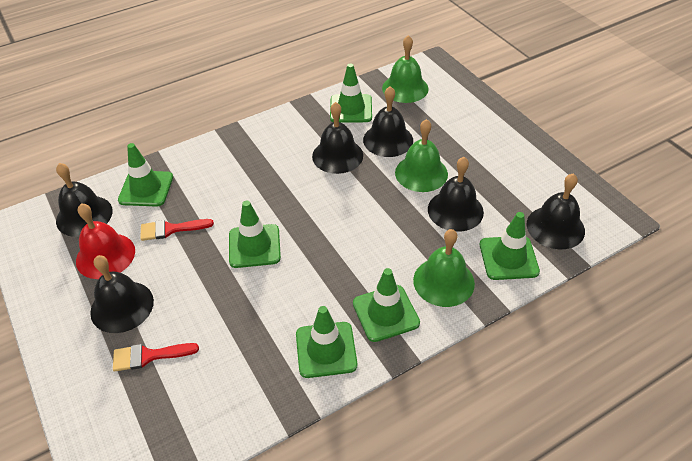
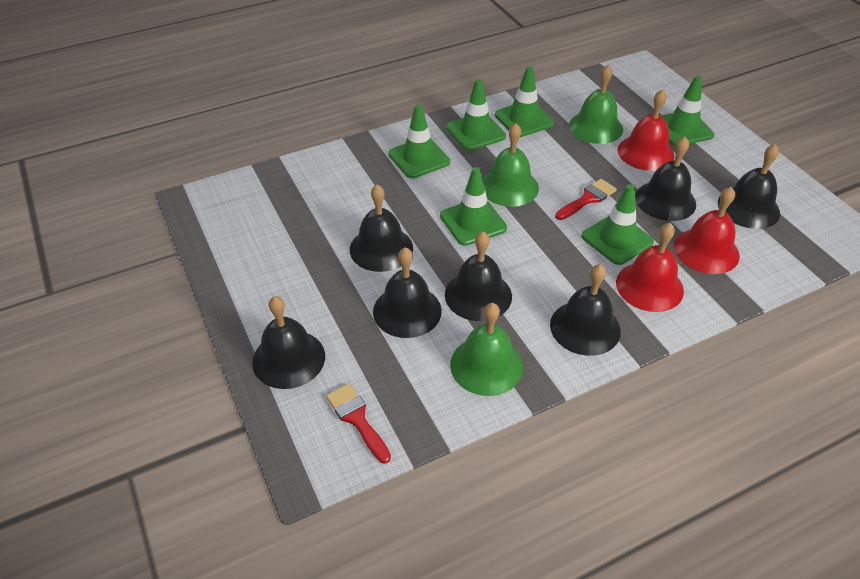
black bell: 6 -> 7
red bell: 1 -> 3

